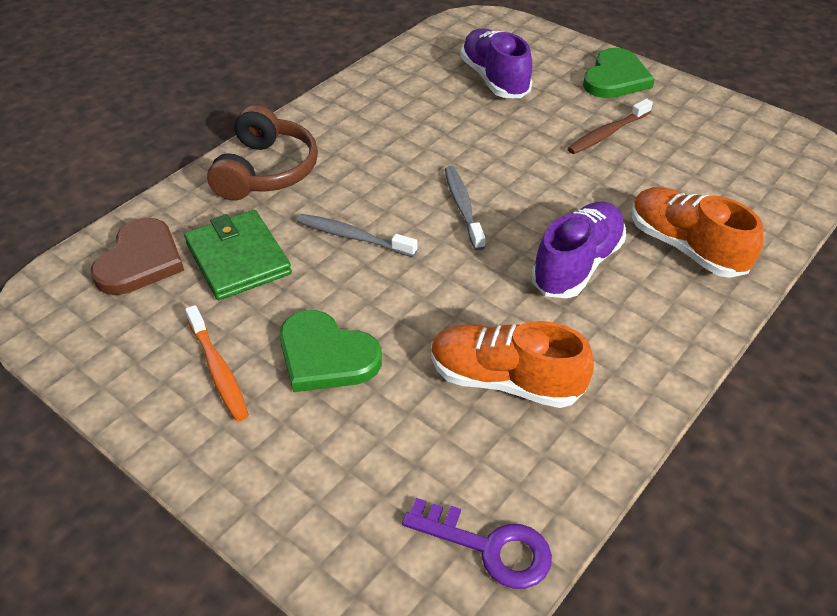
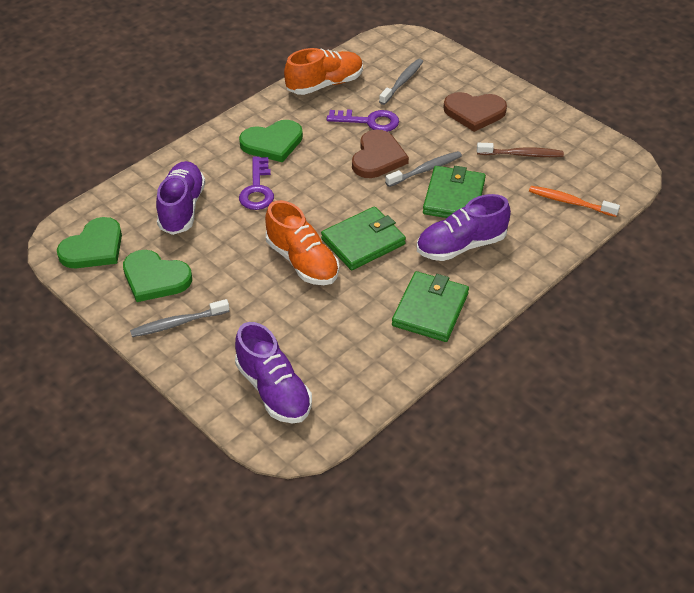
brown headphones: 1 -> 0
brown heart: 1 -> 2
green heart: 2 -> 3
green wallet: 1 -> 3
grey toothbrush: 2 -> 3
purple key: 1 -> 2
purple shoe: 2 -> 3

